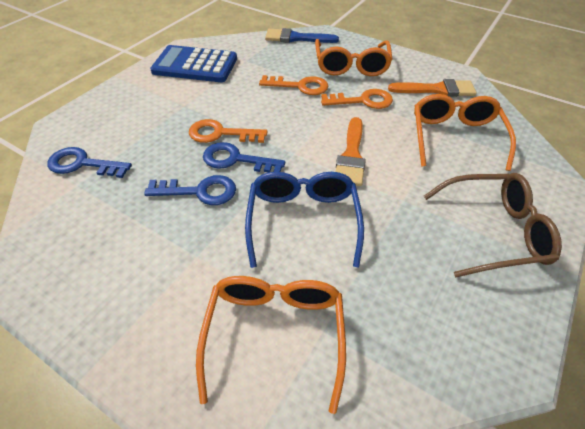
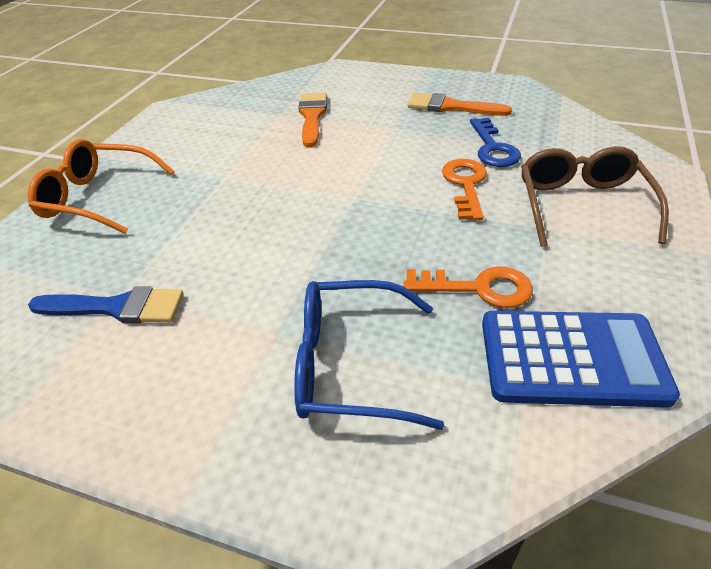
blue key: 3 -> 1
orange glasses: 3 -> 1
orange key: 3 -> 2

